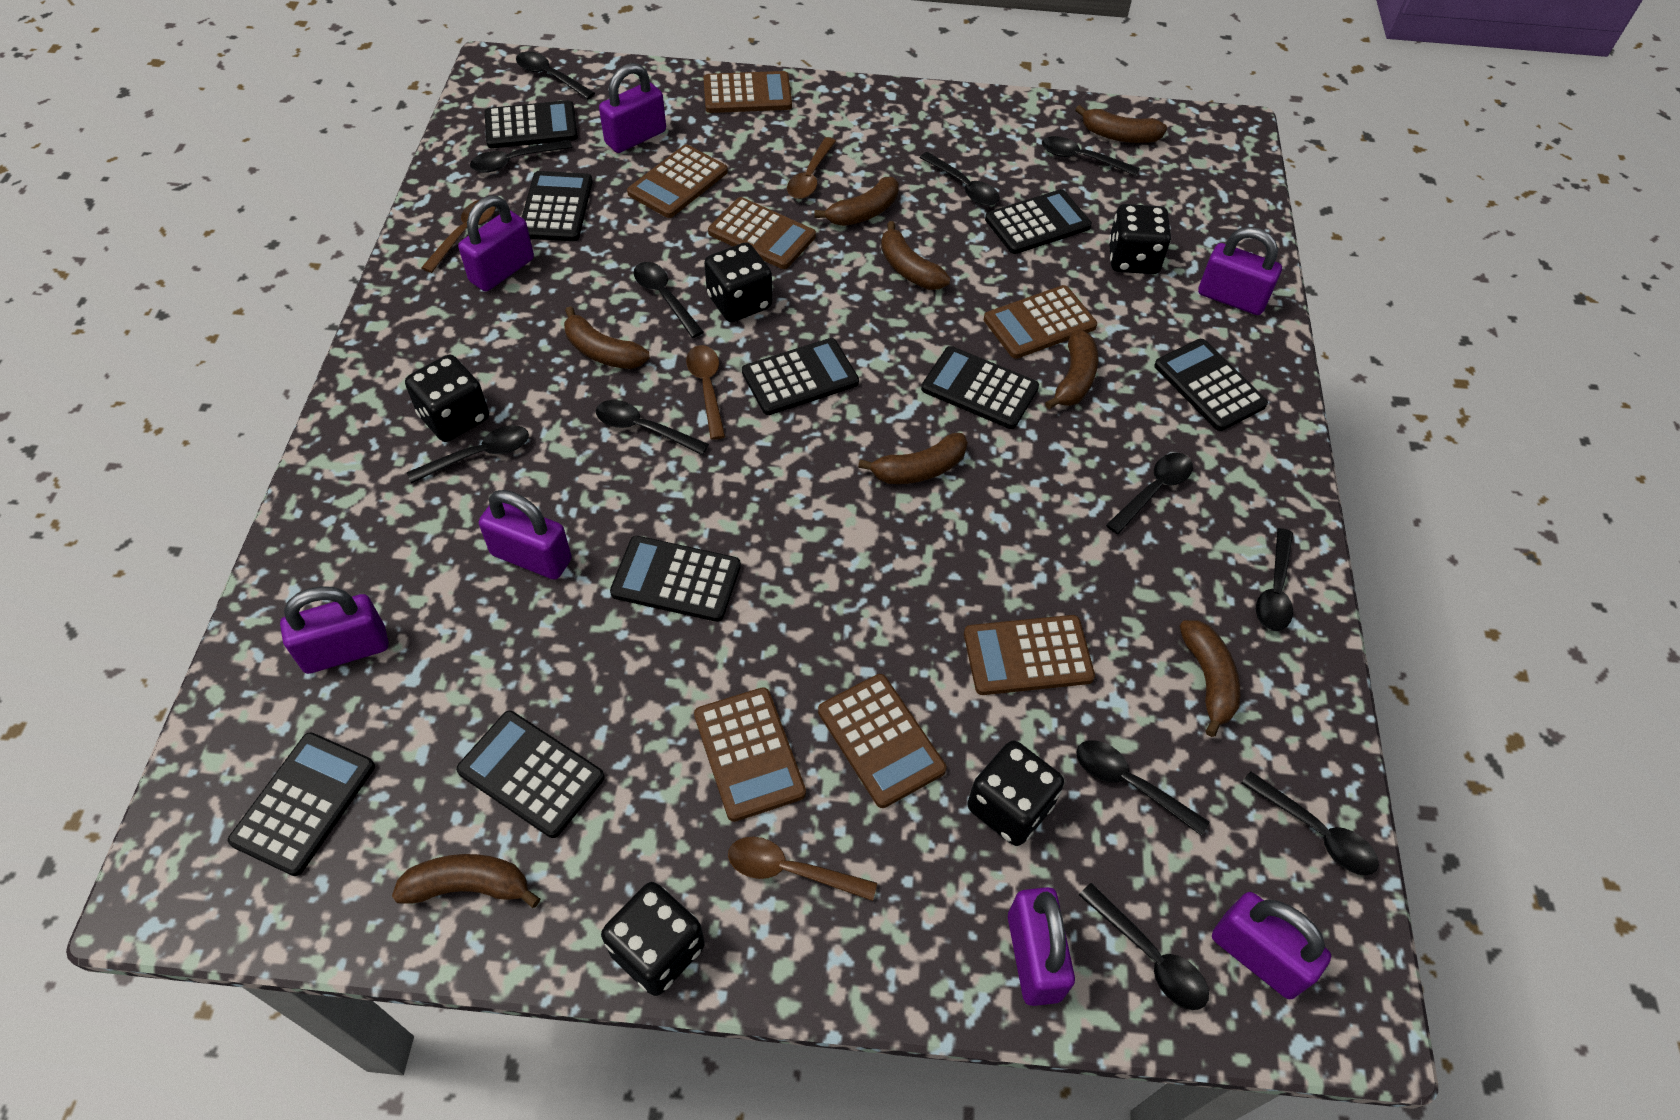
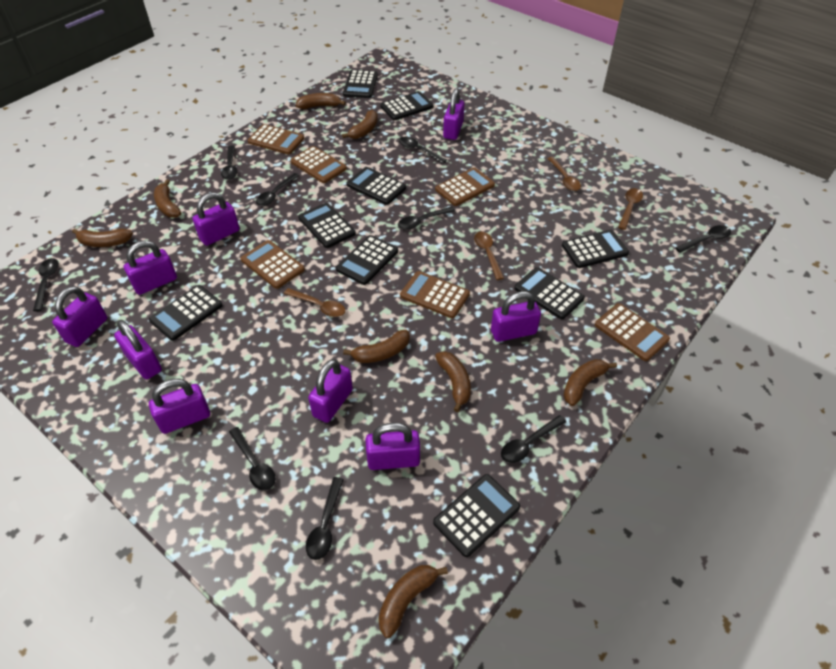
black dice: 5 -> 0
black spoon: 12 -> 9
brown calculator: 7 -> 6
purple padlock: 7 -> 9

